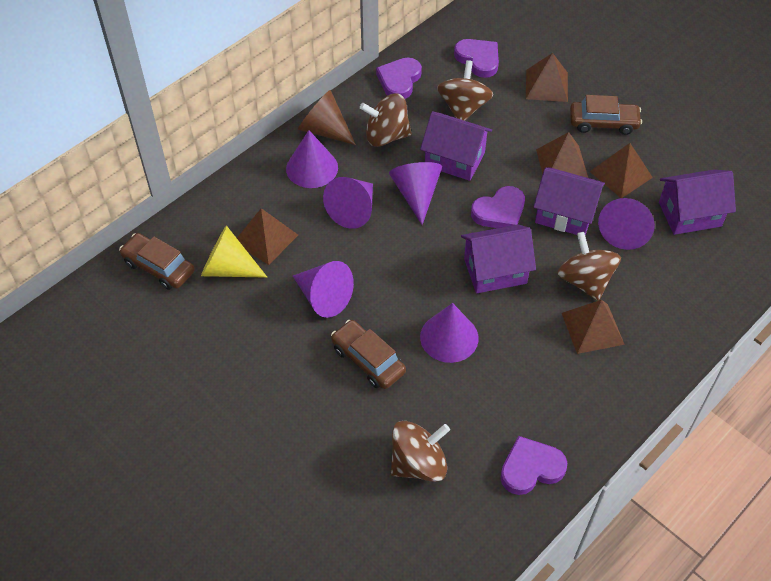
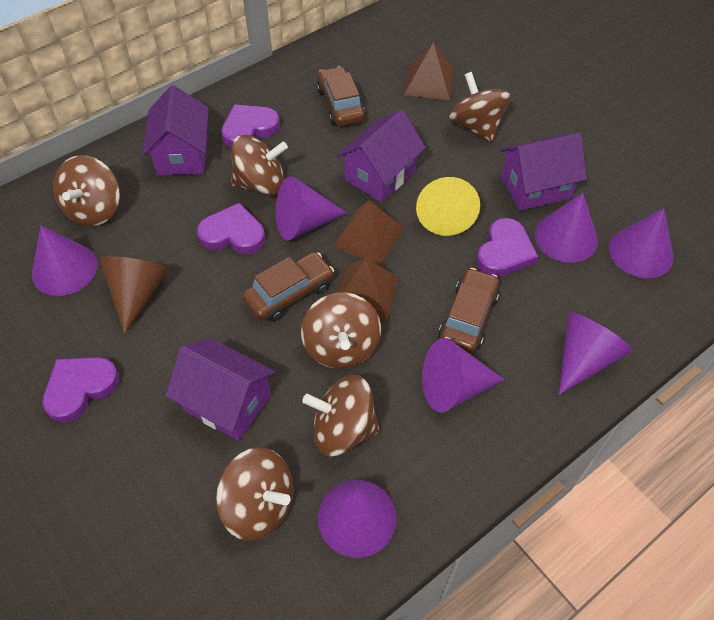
brown pyramid: 5 -> 3
brown spinning top: 4 -> 6
purple cone: 6 -> 7

